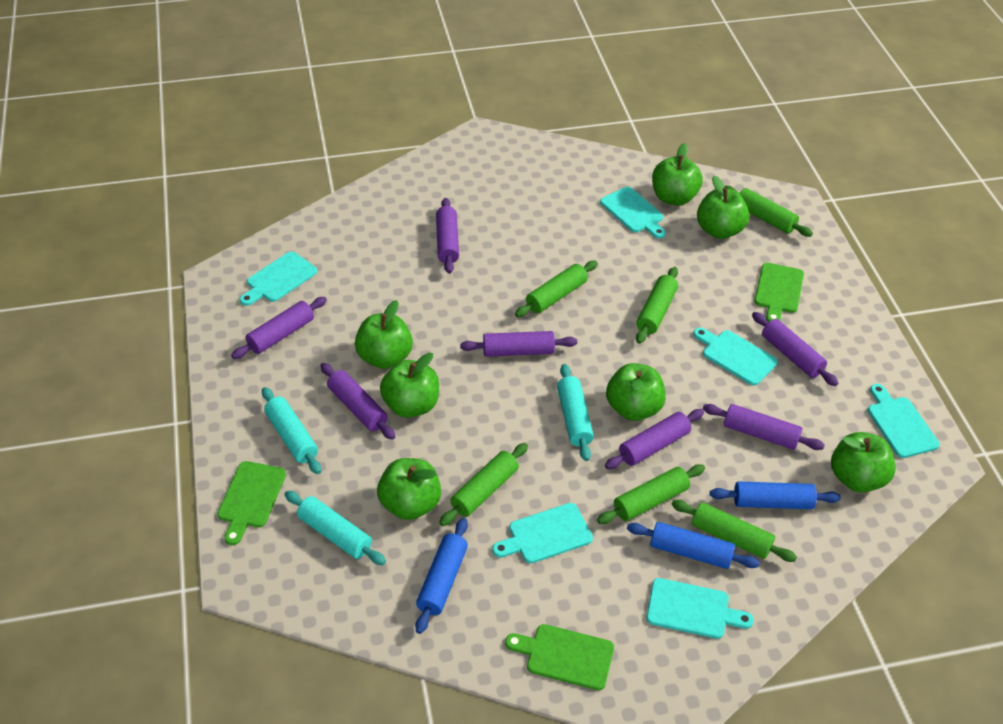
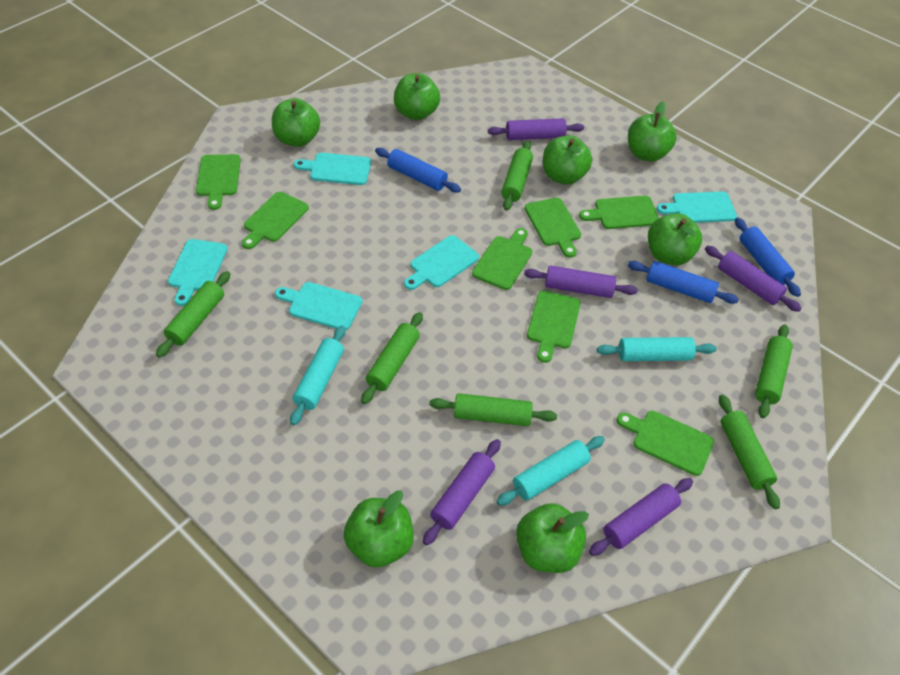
green cutting board: 3 -> 7
purple rolling pin: 7 -> 5
turquoise cutting board: 6 -> 5

